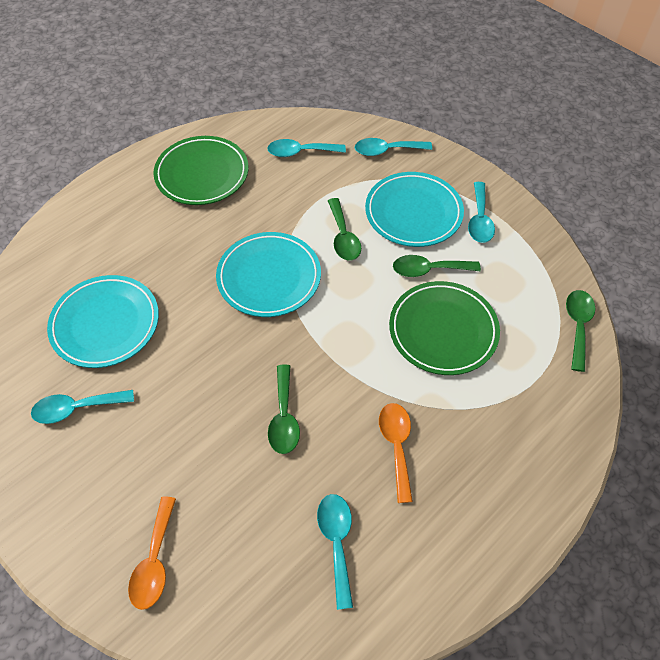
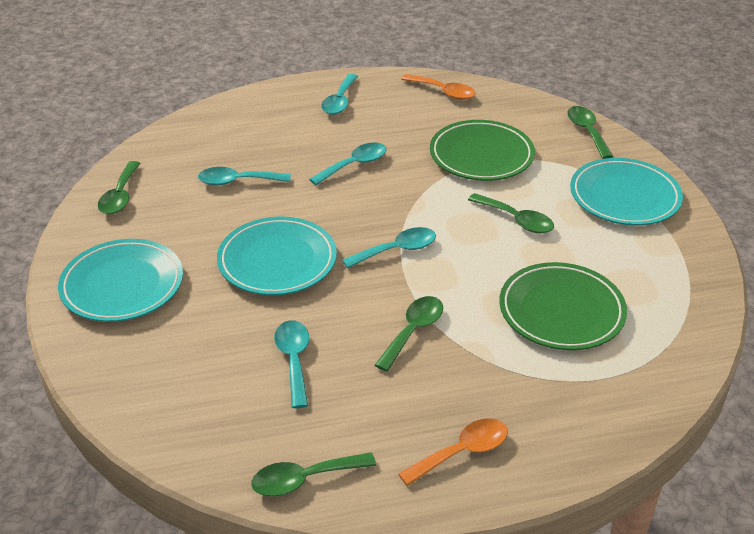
green spoon: 4 -> 5

